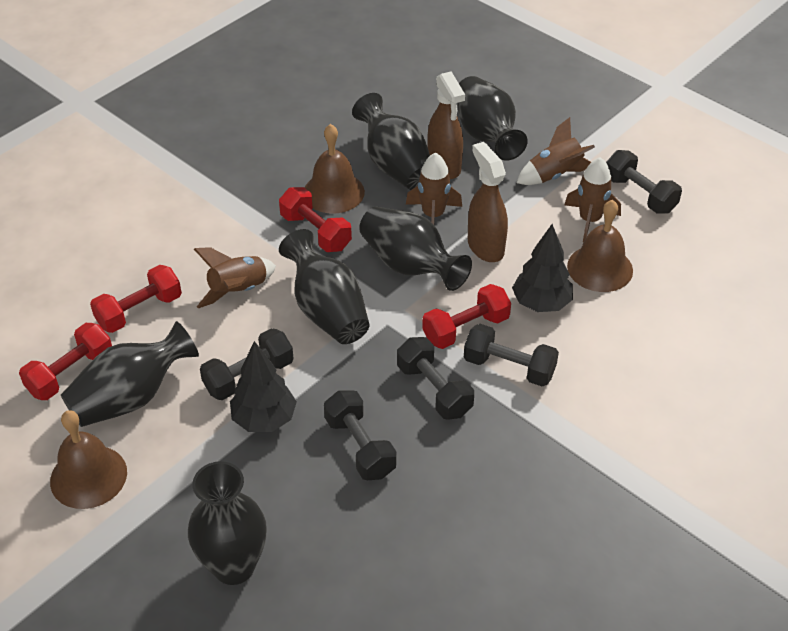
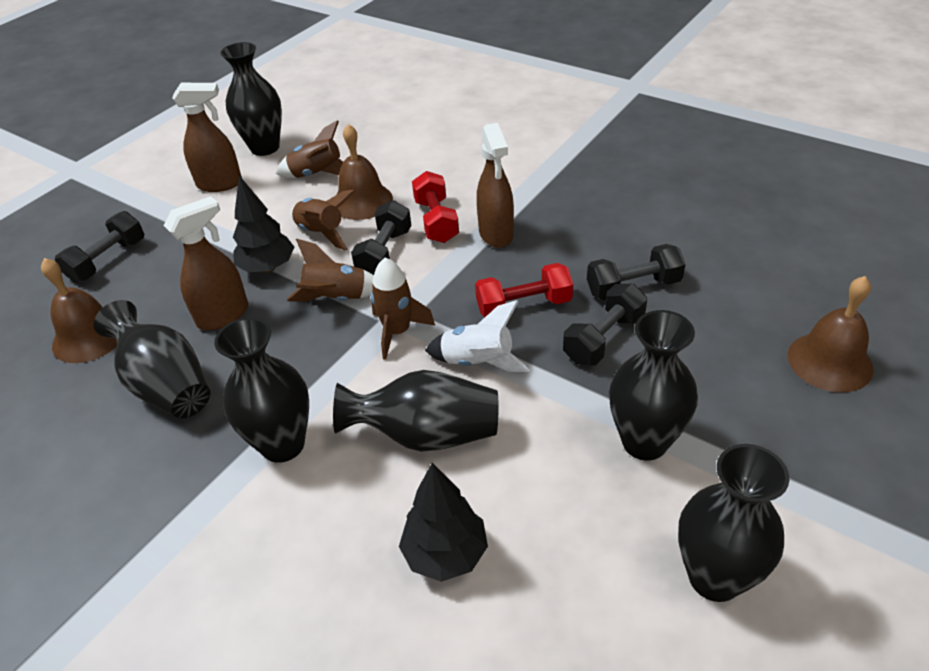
black dumbbell: 5 -> 4
brown spray bottle: 2 -> 3
red dumbbell: 4 -> 2
white rocket: 0 -> 1

